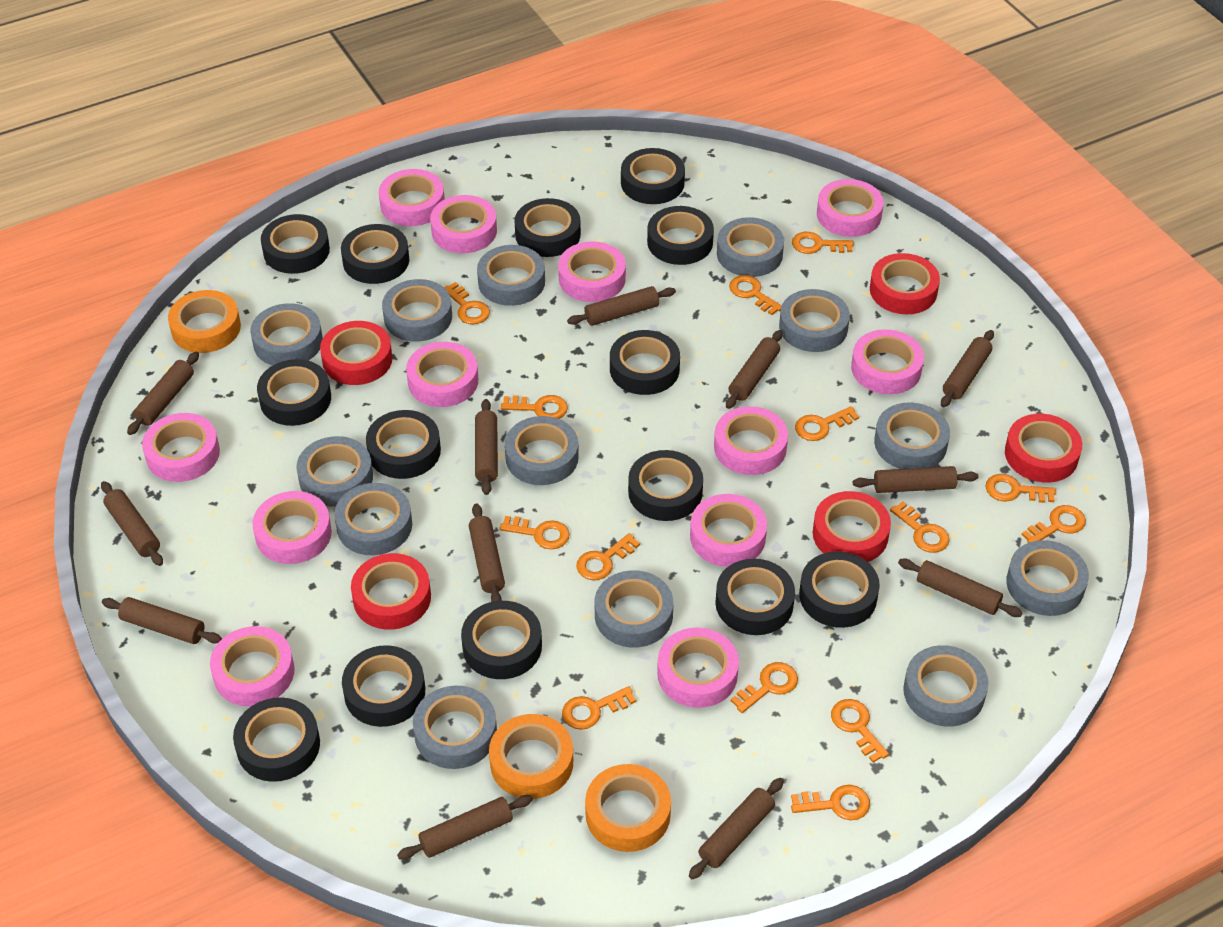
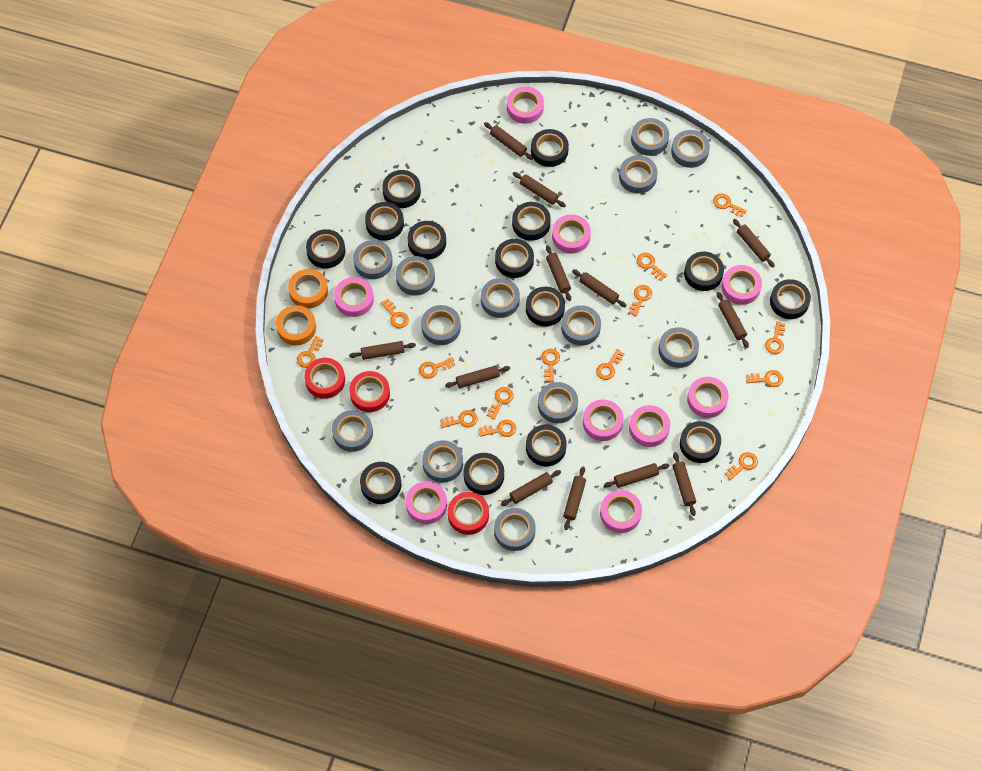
orange tape: 3 -> 2
pink tape: 12 -> 9
red tape: 5 -> 3

